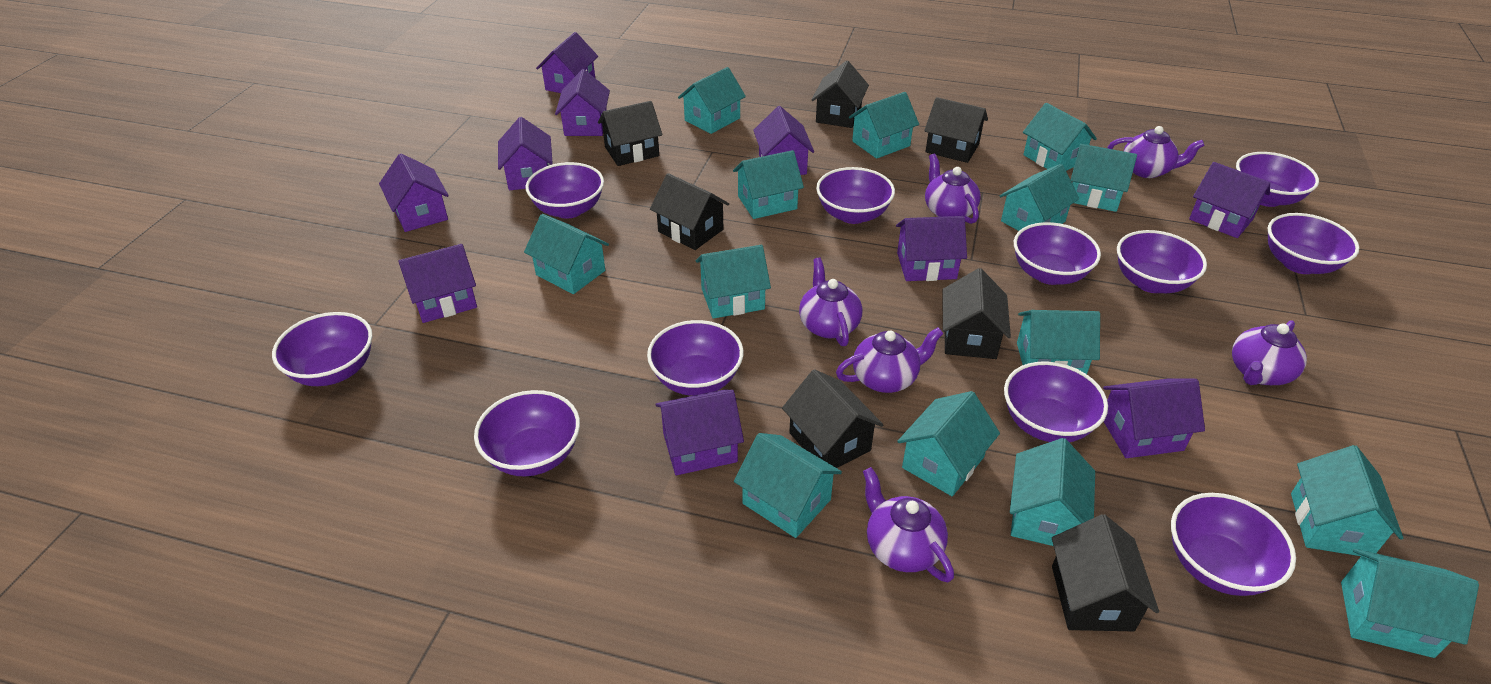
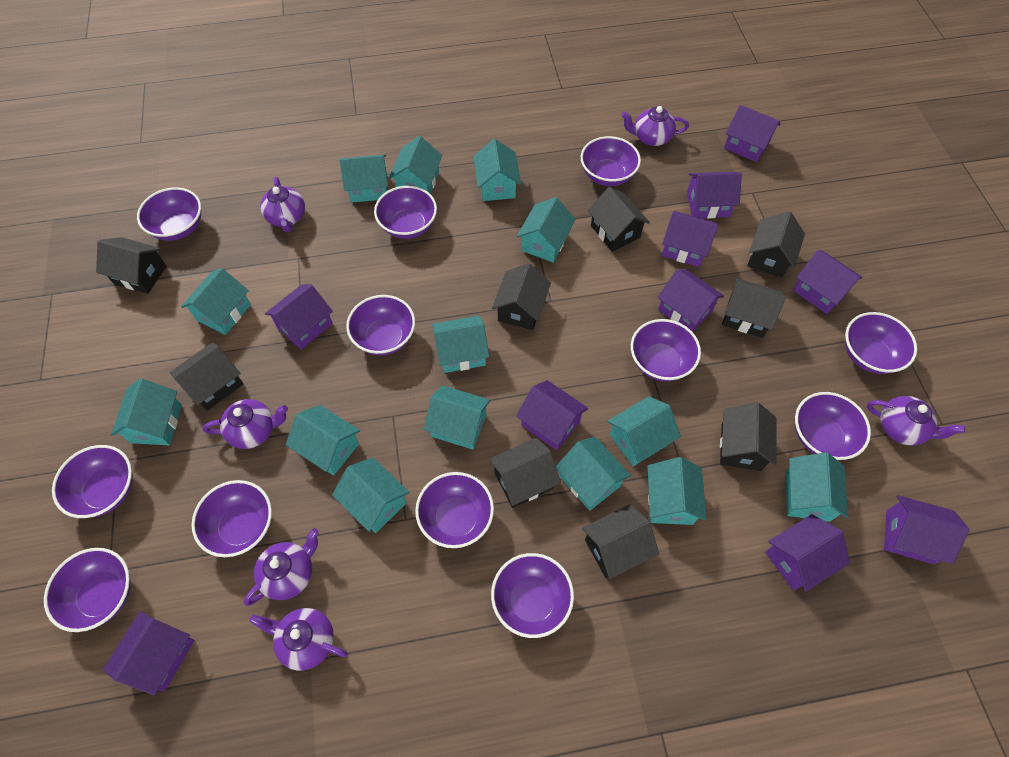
black house: 7 -> 9
purple bowl: 11 -> 12

